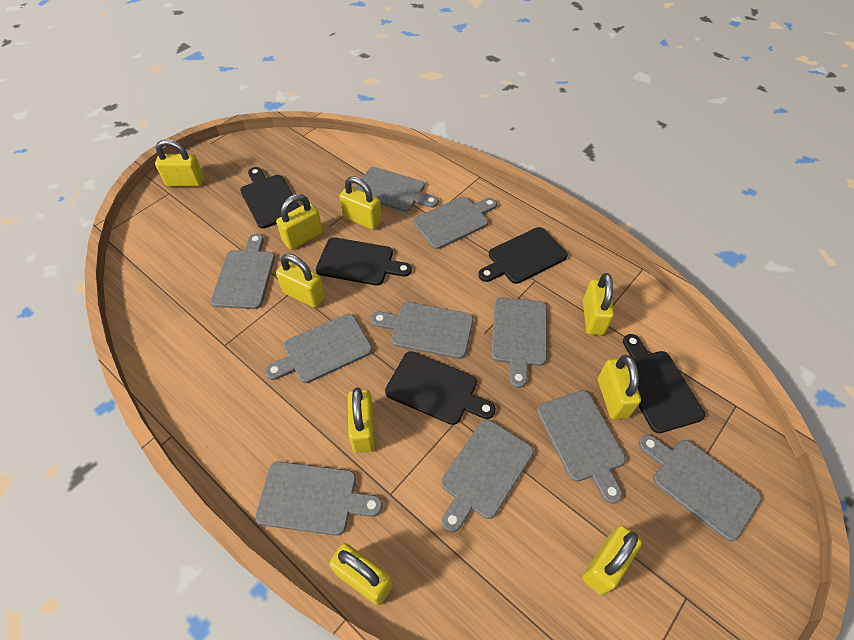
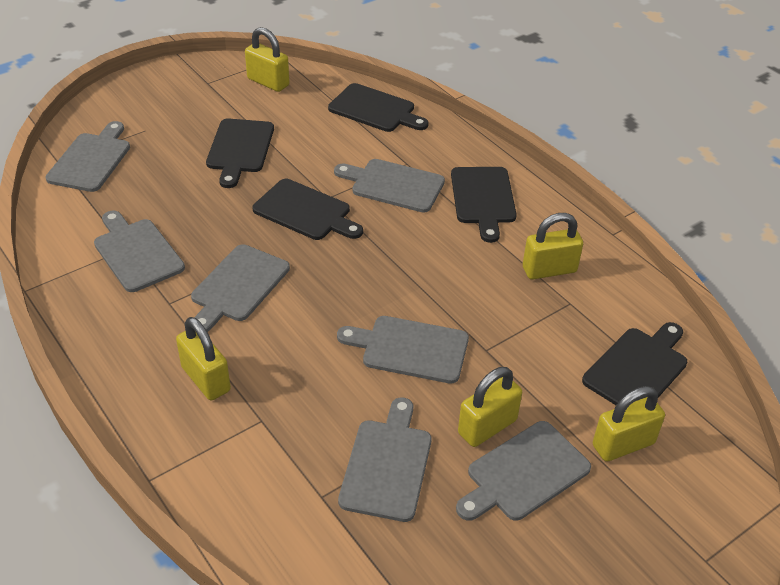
grey cutting board: 10 -> 7
yellow padlock: 9 -> 5

